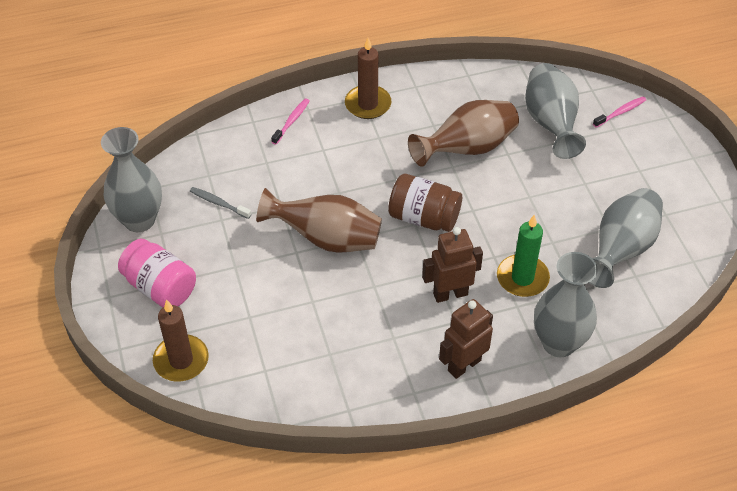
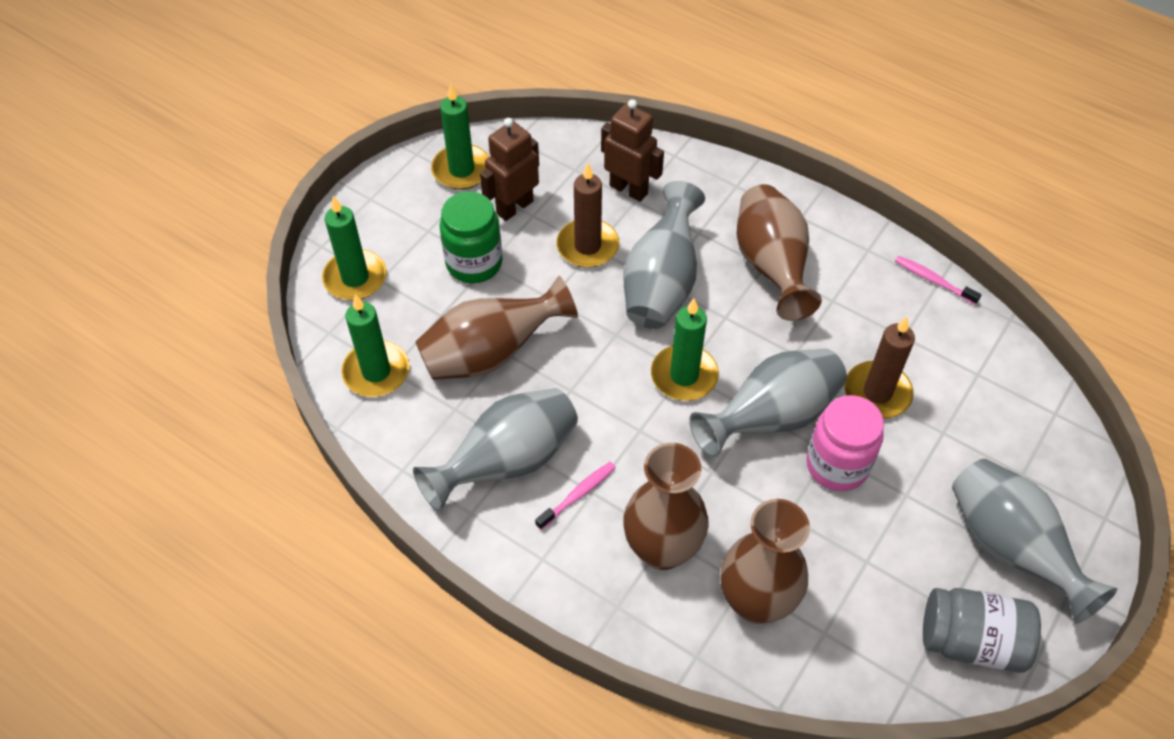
brown jar: 1 -> 0
brown vase: 2 -> 4
green candle: 1 -> 4
green jar: 0 -> 1
grey jar: 0 -> 1
grey toothbrush: 1 -> 0

